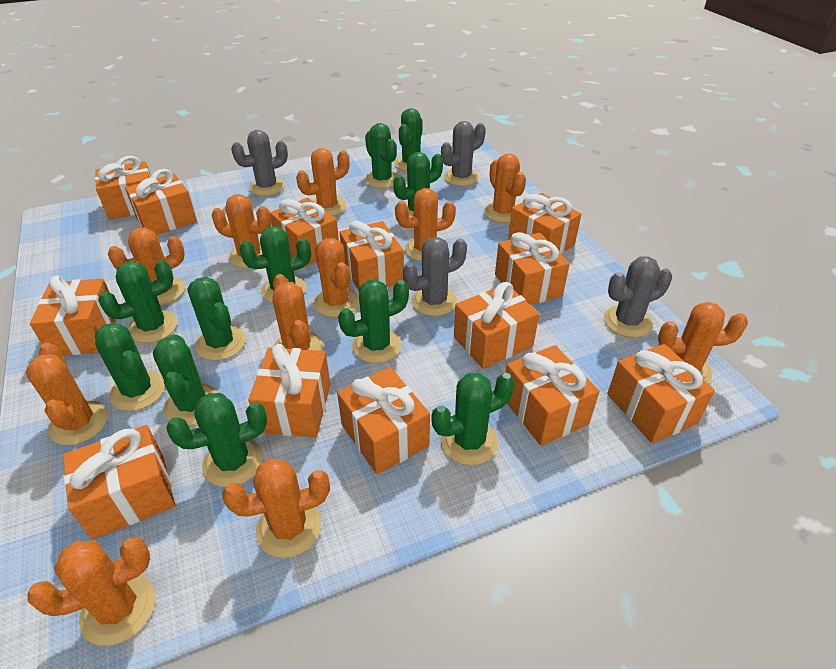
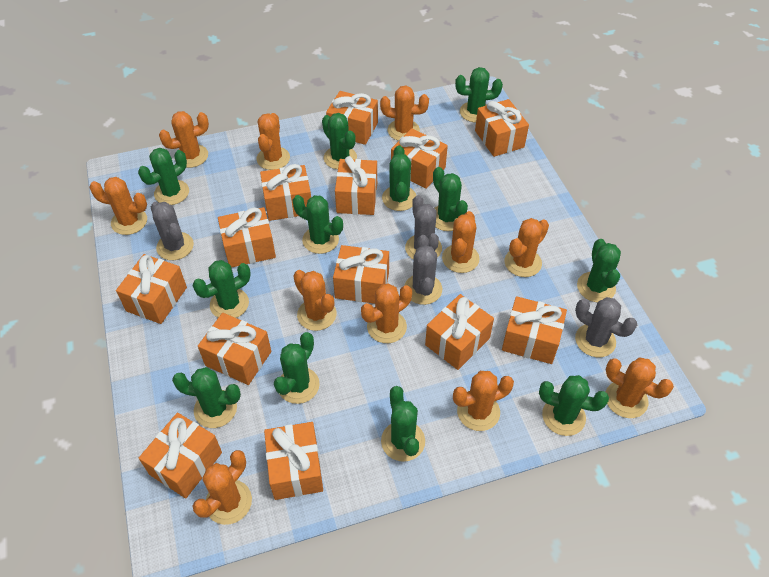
green cactus: 11 -> 12

